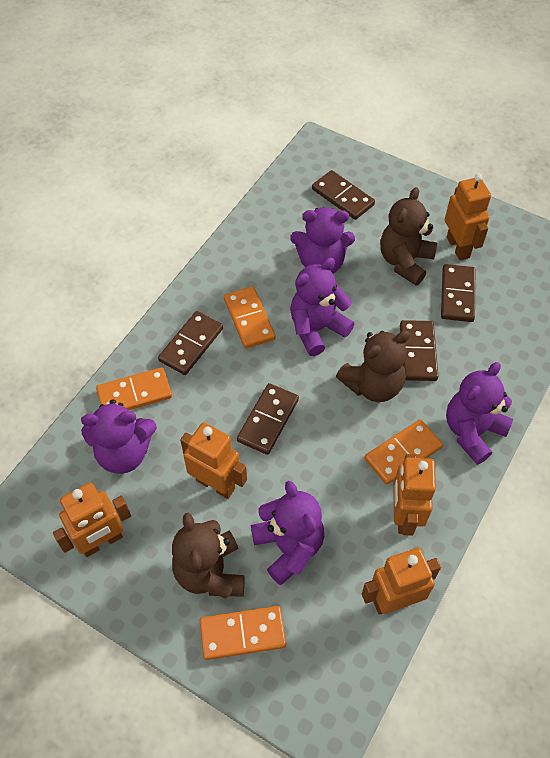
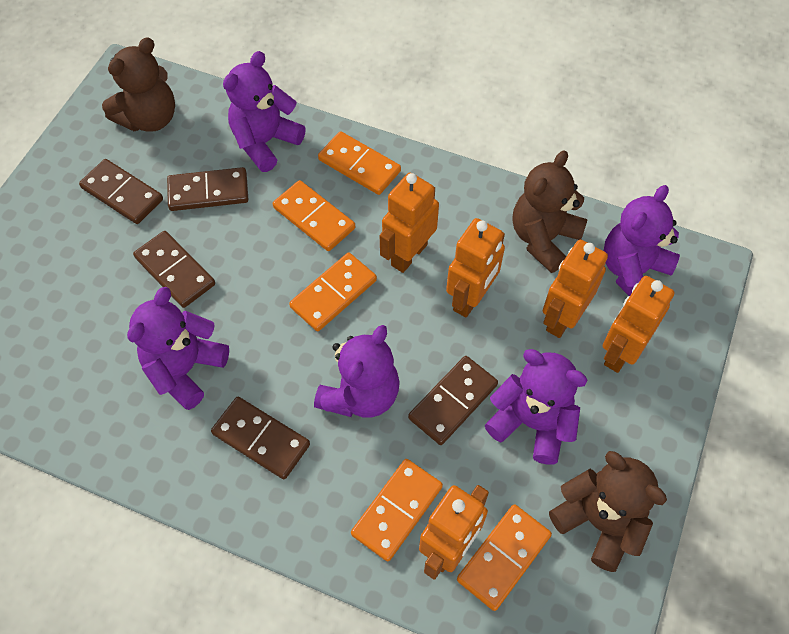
orange domino: 4 -> 5

